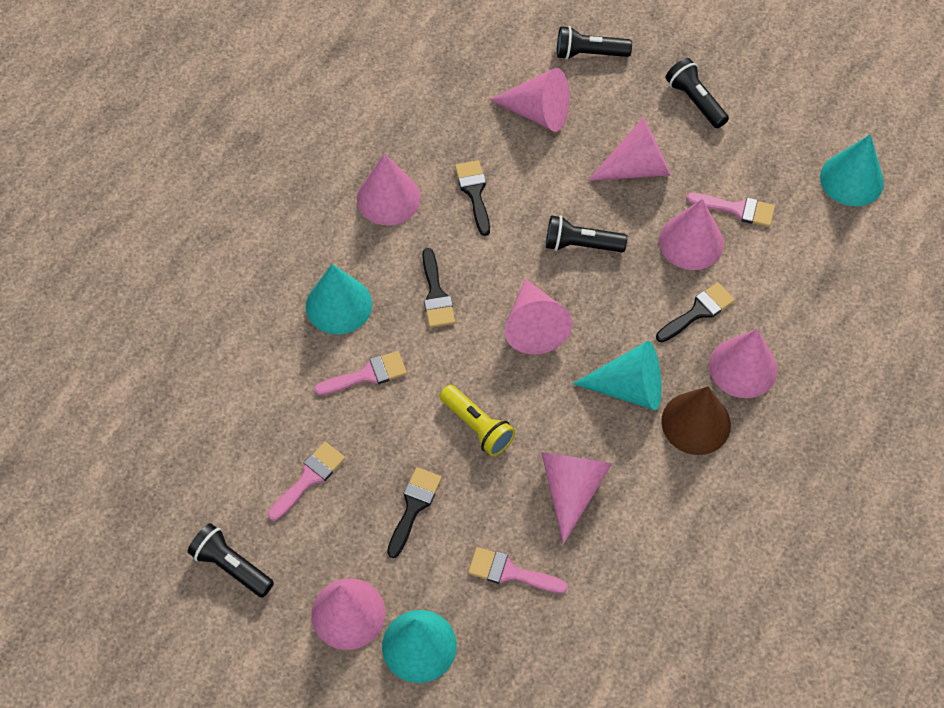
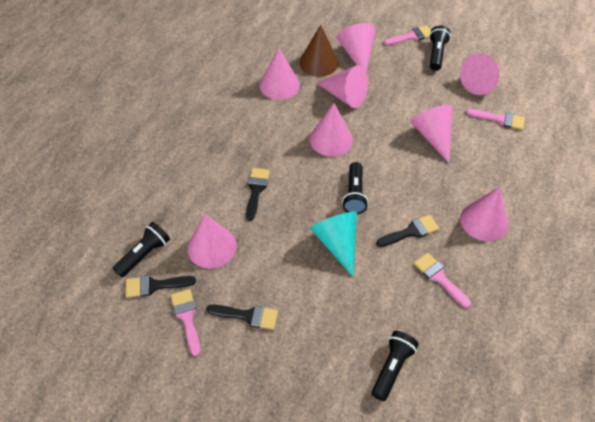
turquoise cone: 4 -> 1
yellow flashlight: 1 -> 0

